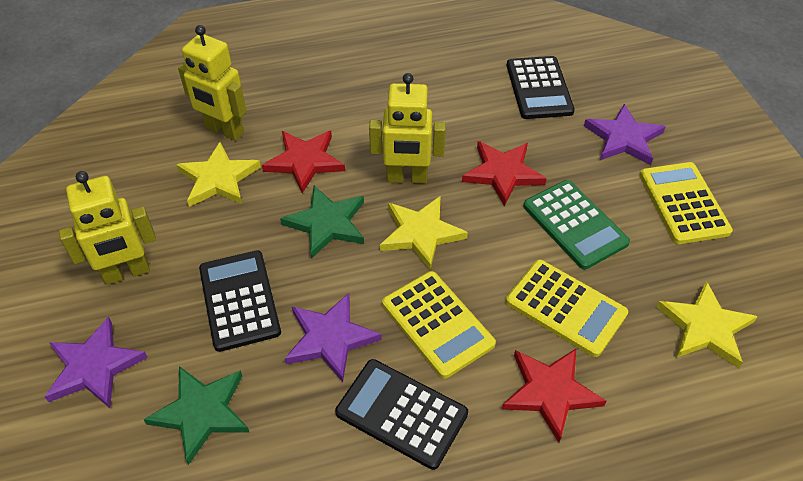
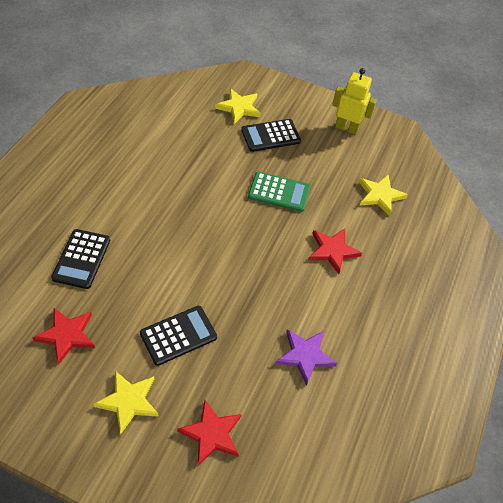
green star: 2 -> 0
purple star: 3 -> 1
yellow calculator: 3 -> 0
yellow robot: 3 -> 1

